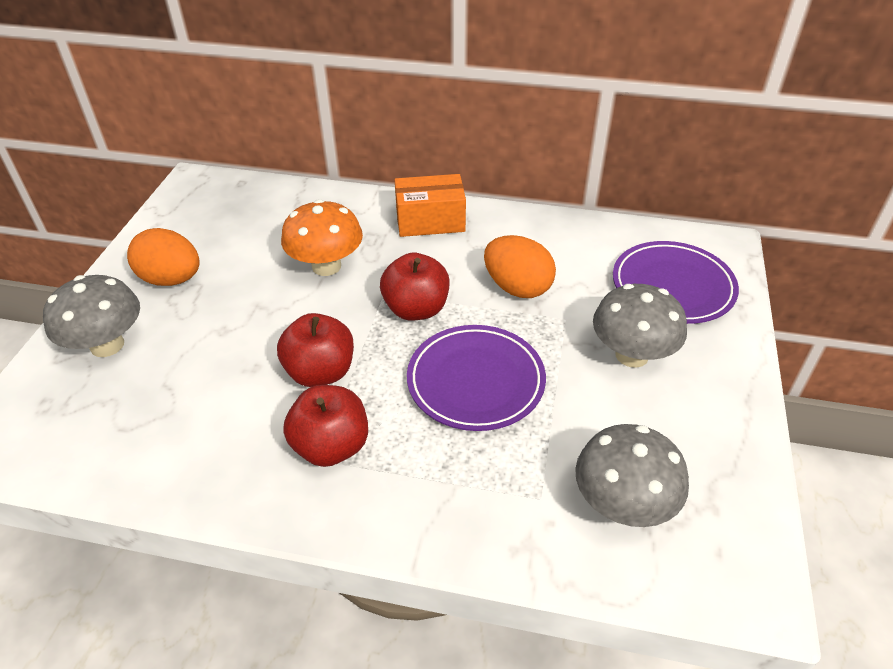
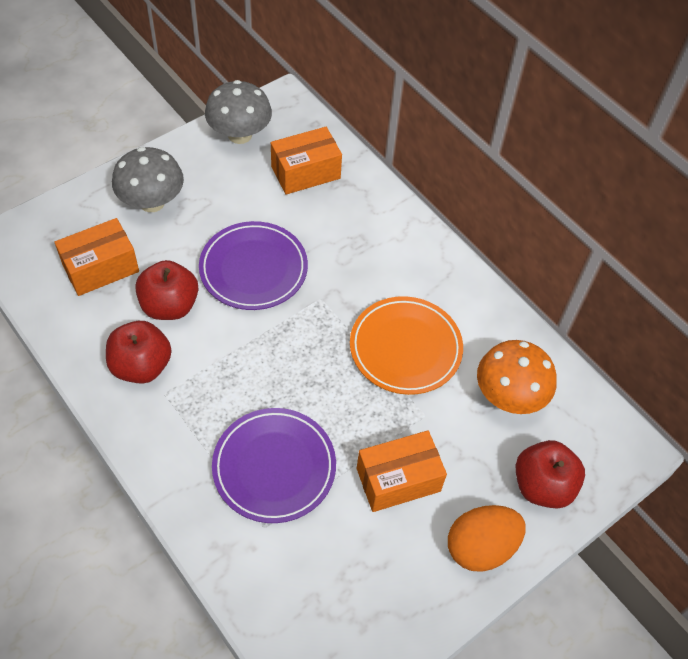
grey mushroom: 3 -> 2
orange box: 1 -> 3
orange egg: 2 -> 1
orange plate: 0 -> 1

